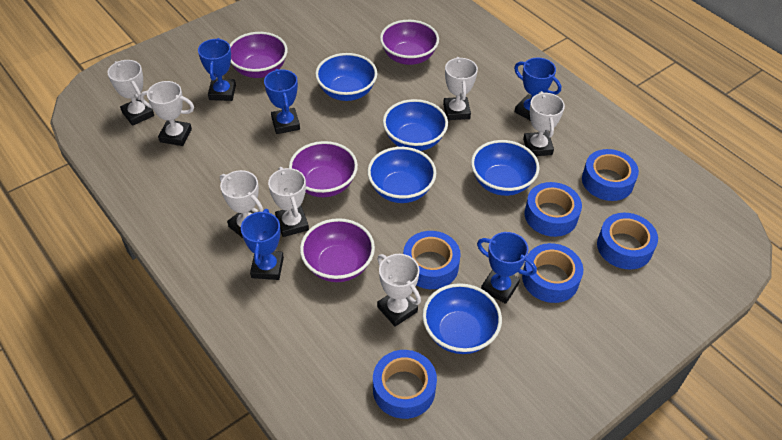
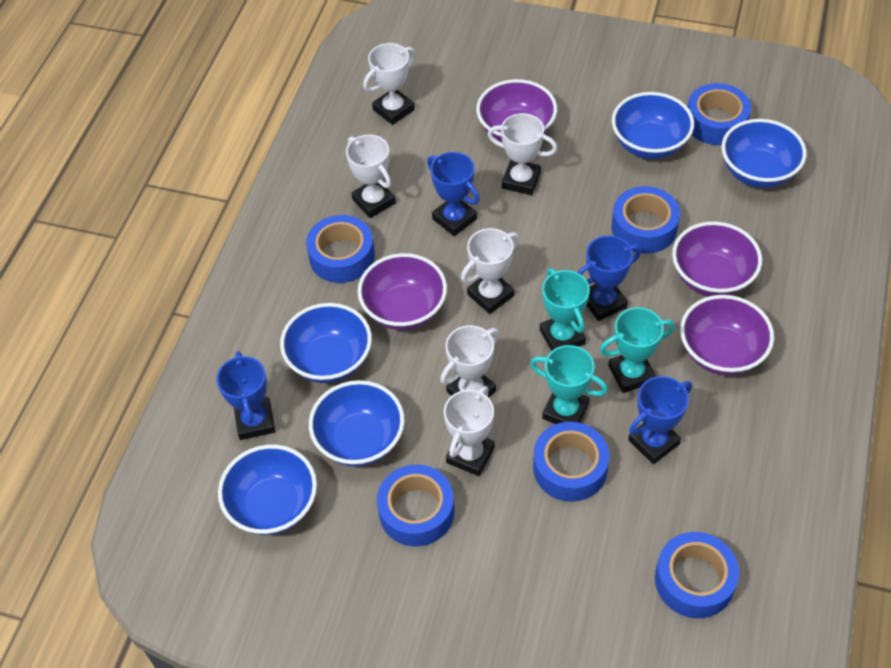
blue trophy: 5 -> 4
turquoise trophy: 0 -> 3
white trophy: 7 -> 6

